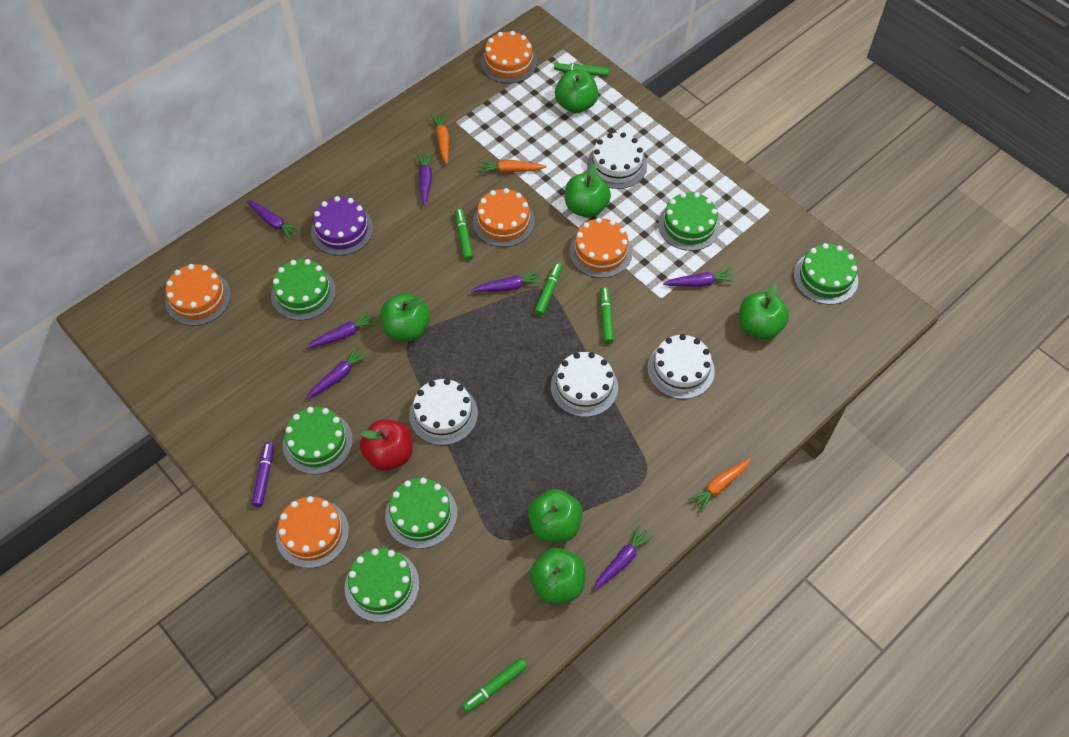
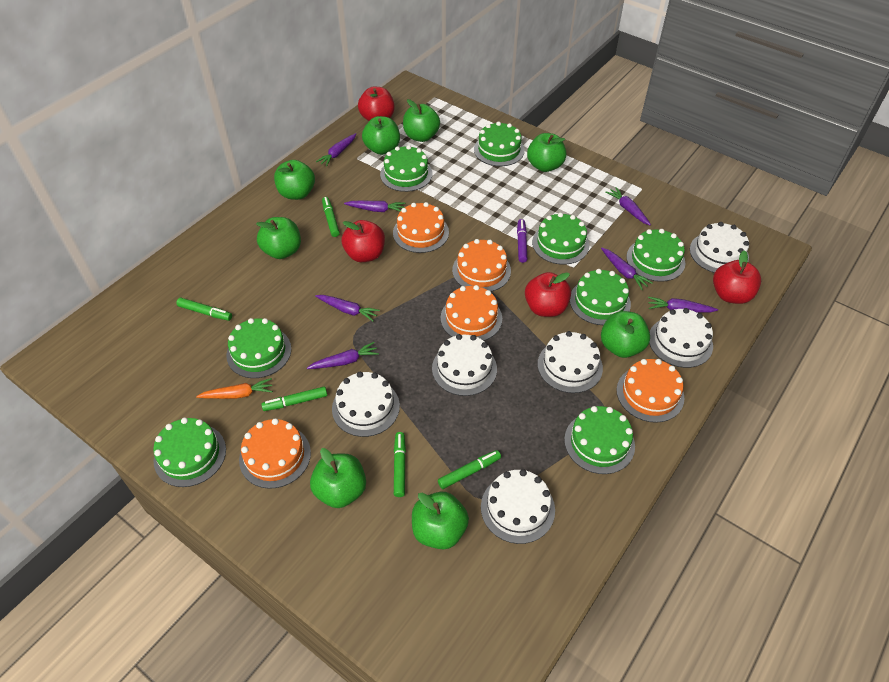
green apple: 6 -> 8
green cake: 6 -> 8
orange carrot: 3 -> 1
purple cake: 1 -> 0
red apple: 1 -> 4
white cake: 4 -> 6

